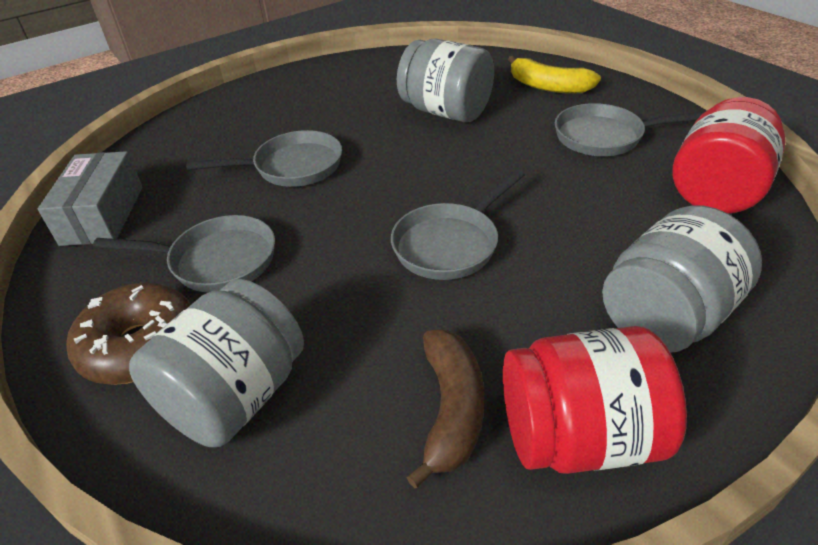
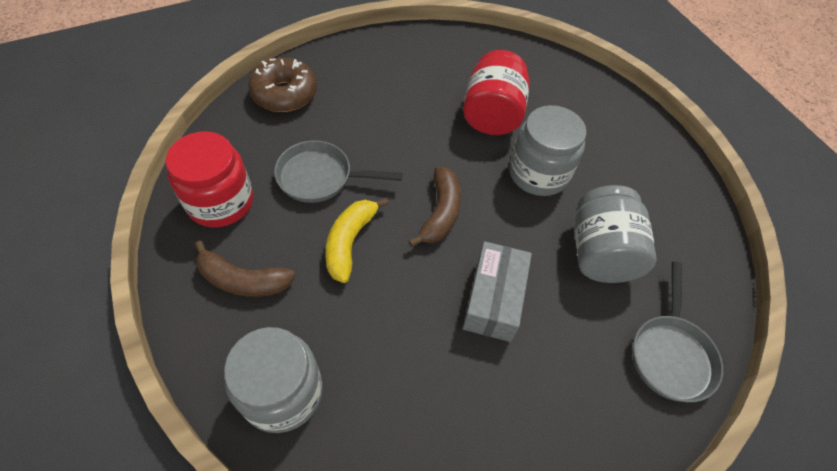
brown banana: 1 -> 2
grey pan: 4 -> 2

